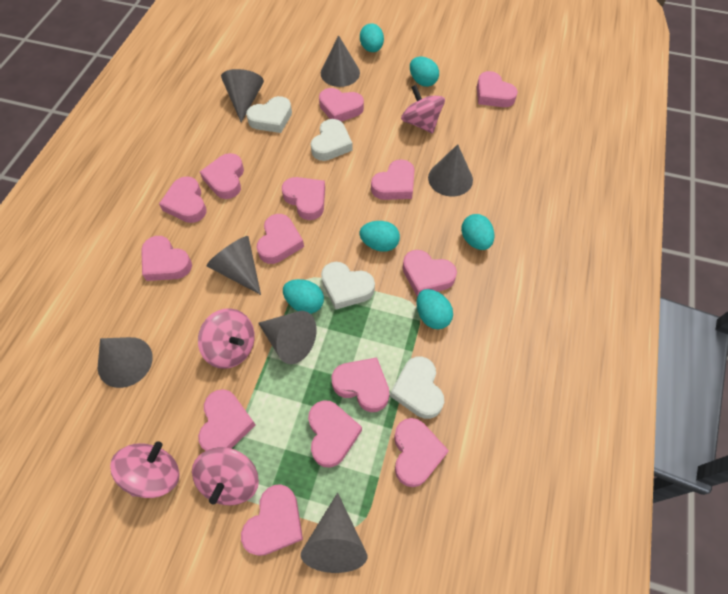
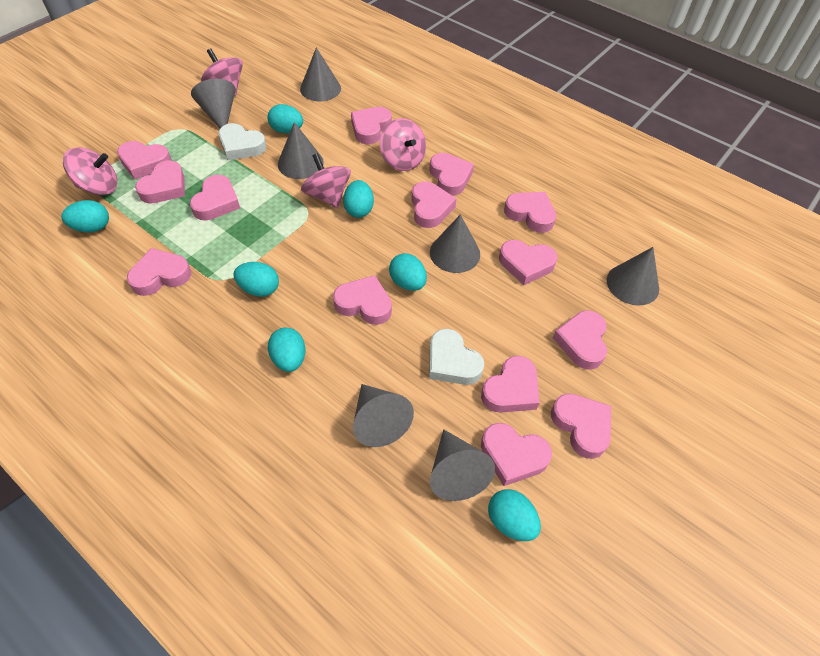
turquoise egg: 6 -> 7
white heart: 4 -> 2

